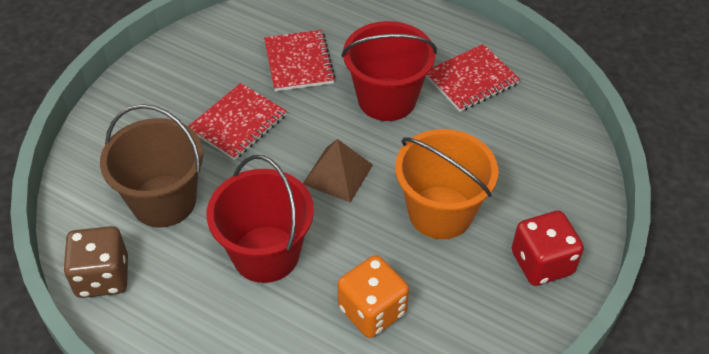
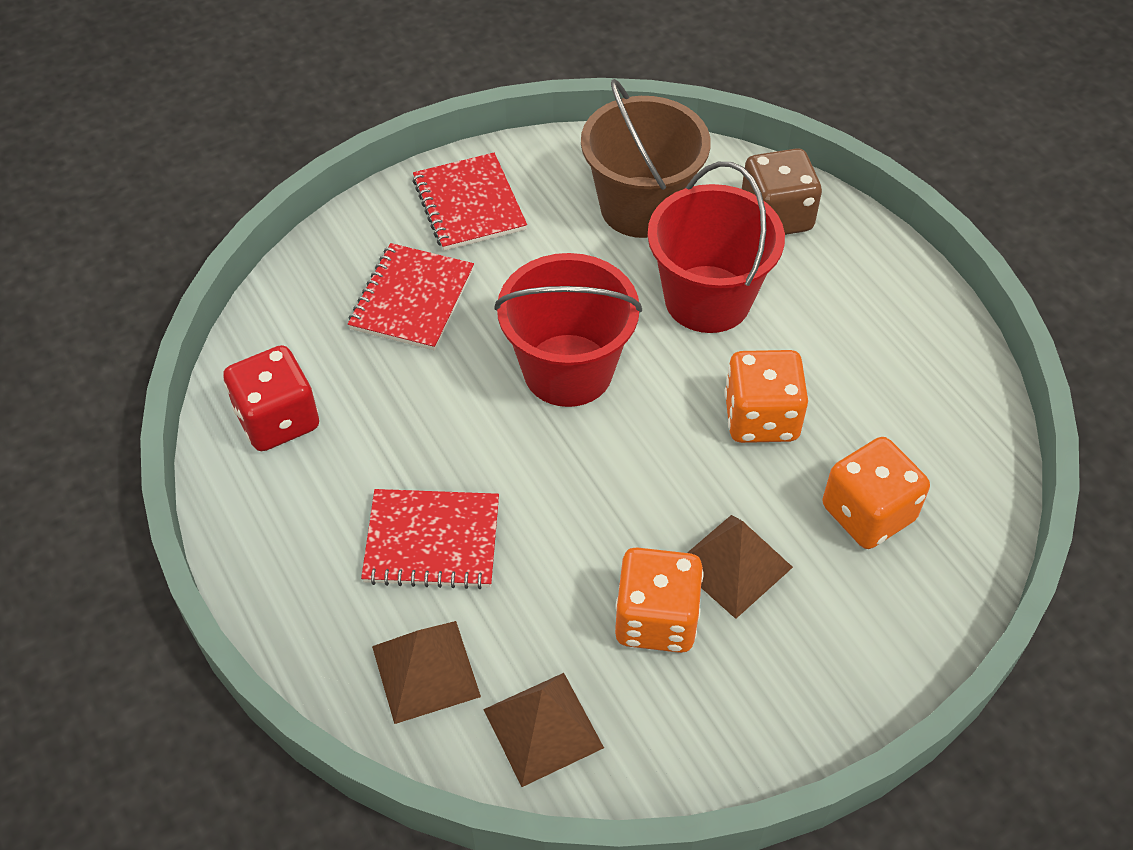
brown pyramid: 1 -> 3
orange bucket: 1 -> 0
orange dice: 1 -> 3

